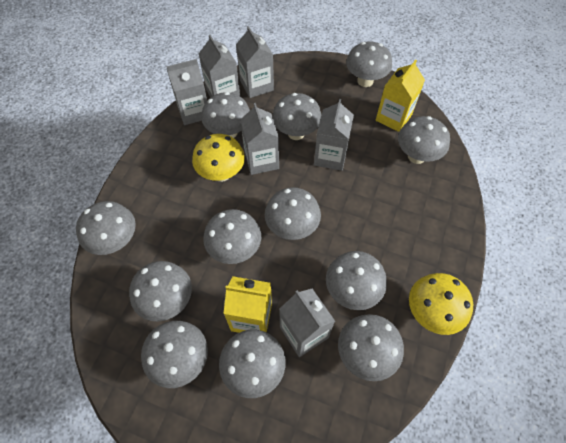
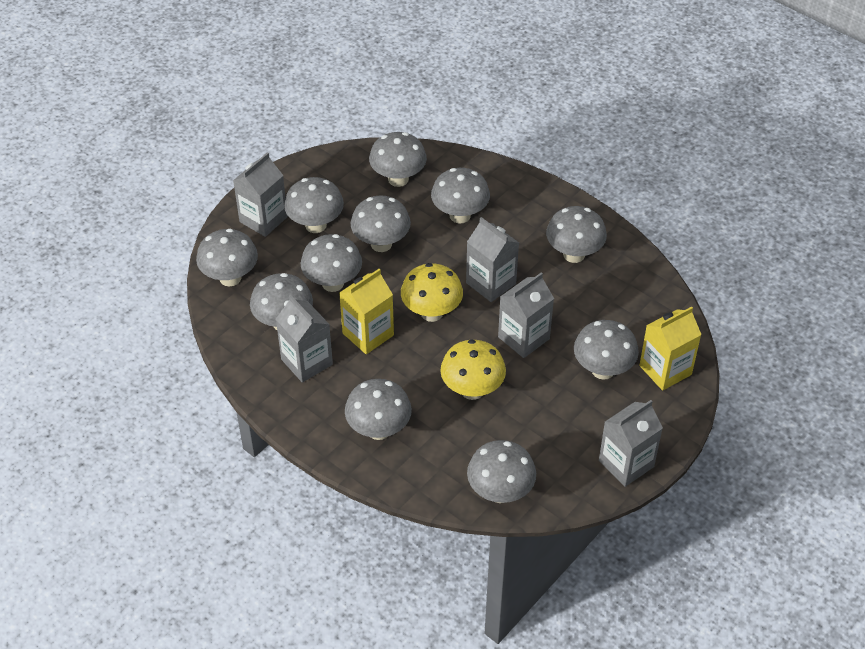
grey carton: 6 -> 5
grey mushroom: 12 -> 11

